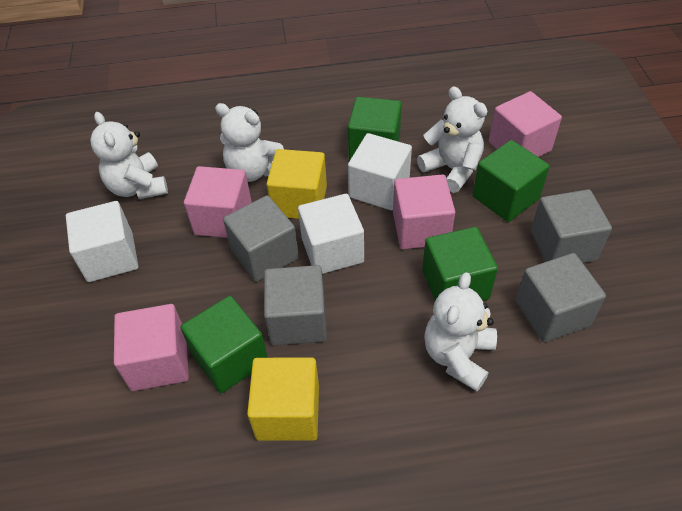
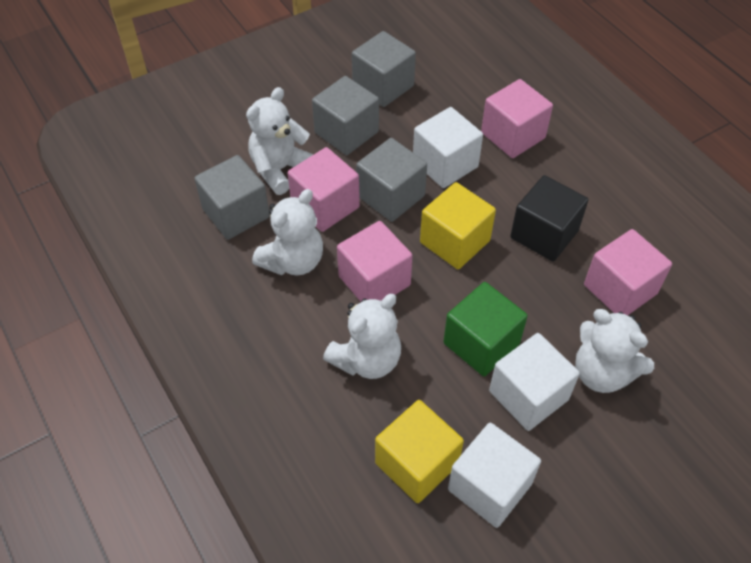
black cube: 0 -> 1
green cube: 4 -> 1

